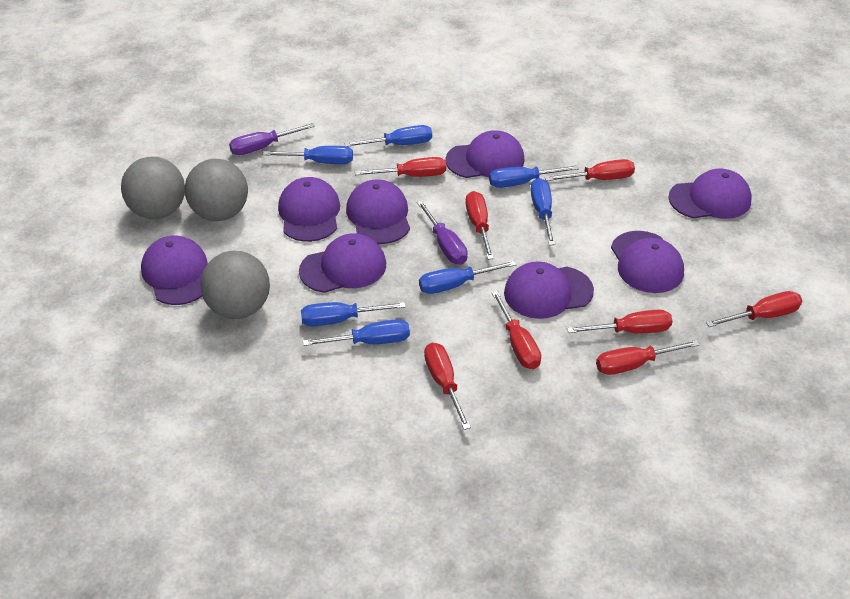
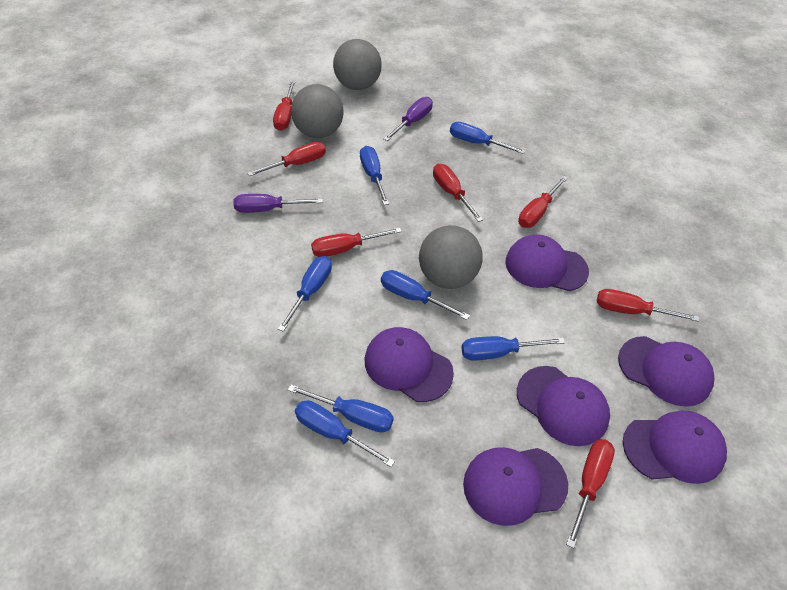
purple cap: 8 -> 6
red screwdriver: 8 -> 7

